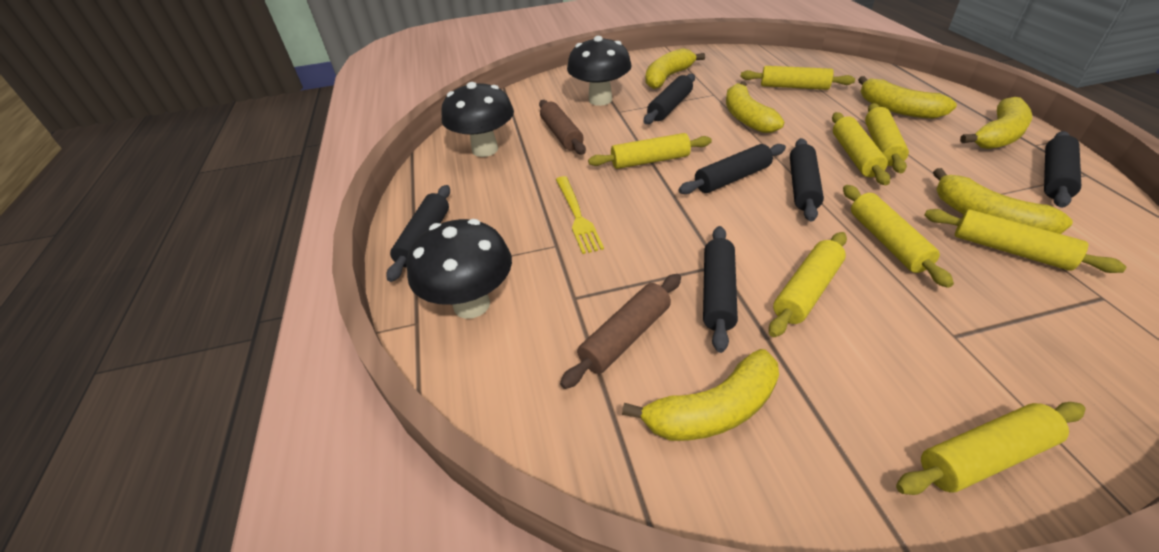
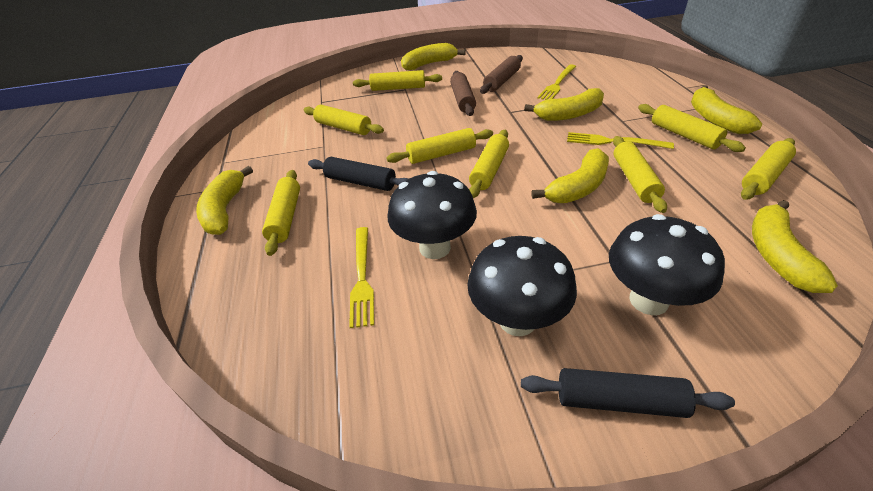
black rolling pin: 6 -> 2
yellow fork: 1 -> 3

